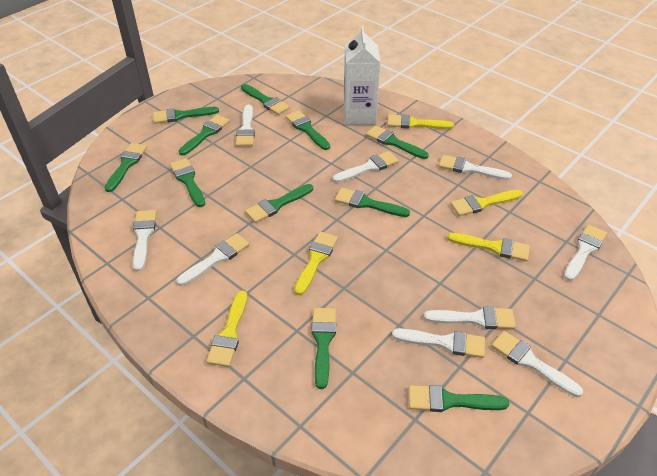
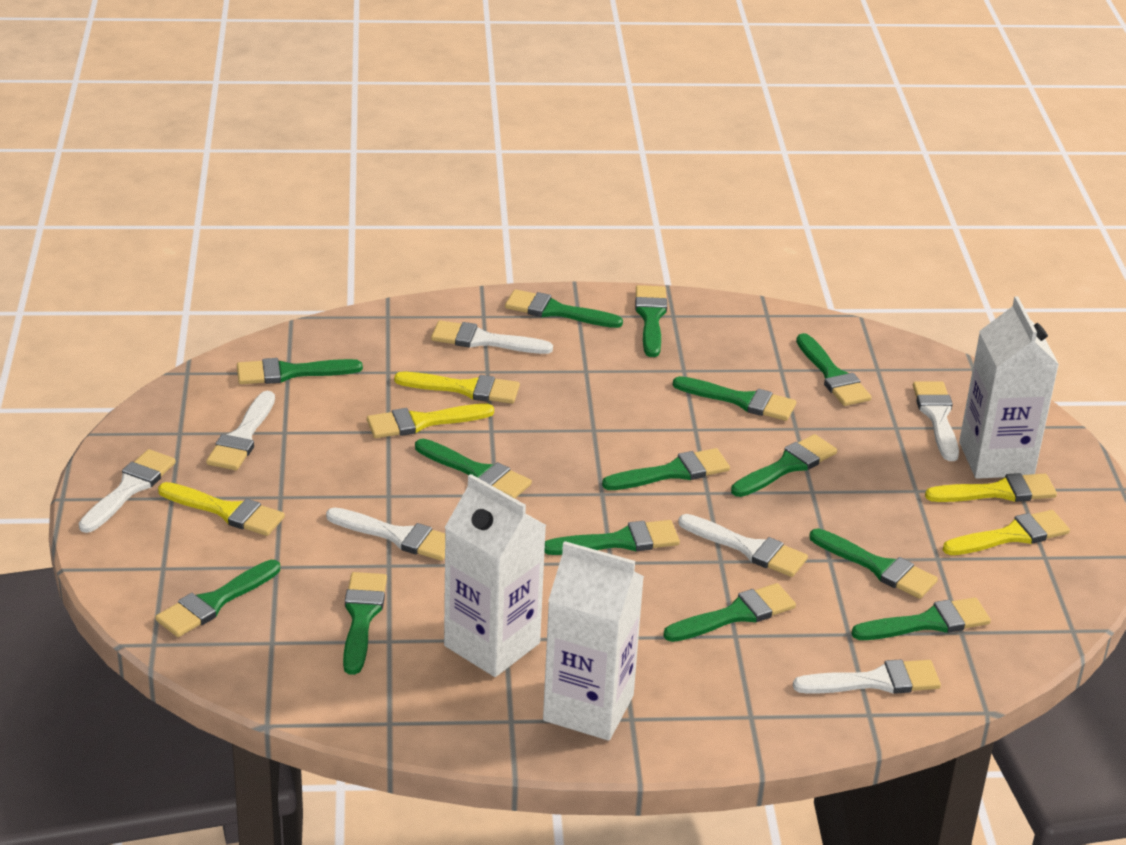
green brush: 11 -> 14
white brush: 9 -> 7
white carton: 1 -> 3

